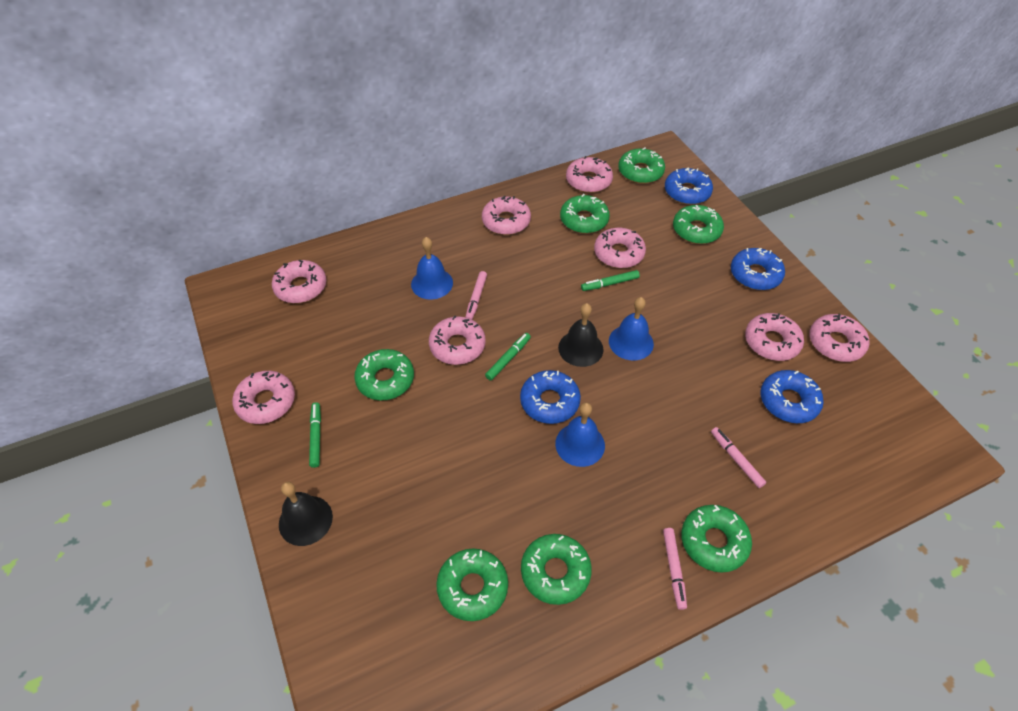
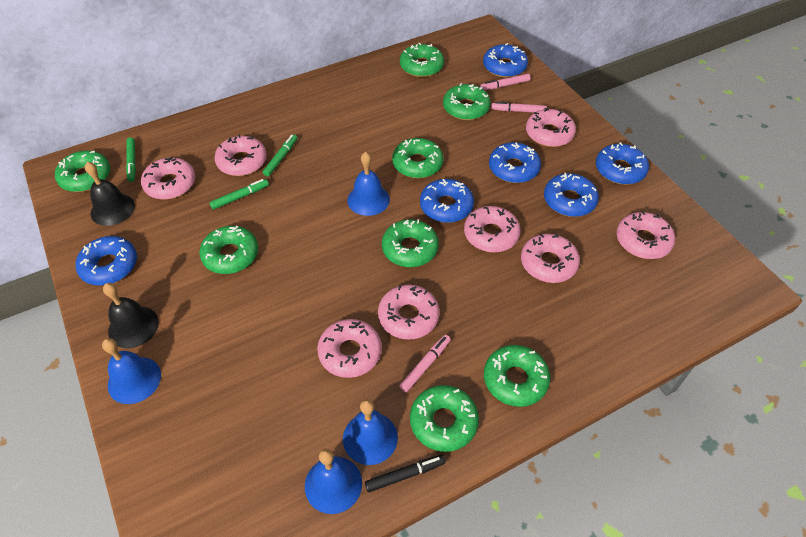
black marker: 0 -> 1
blue bell: 3 -> 4
blue donut: 4 -> 6
green donut: 7 -> 8

